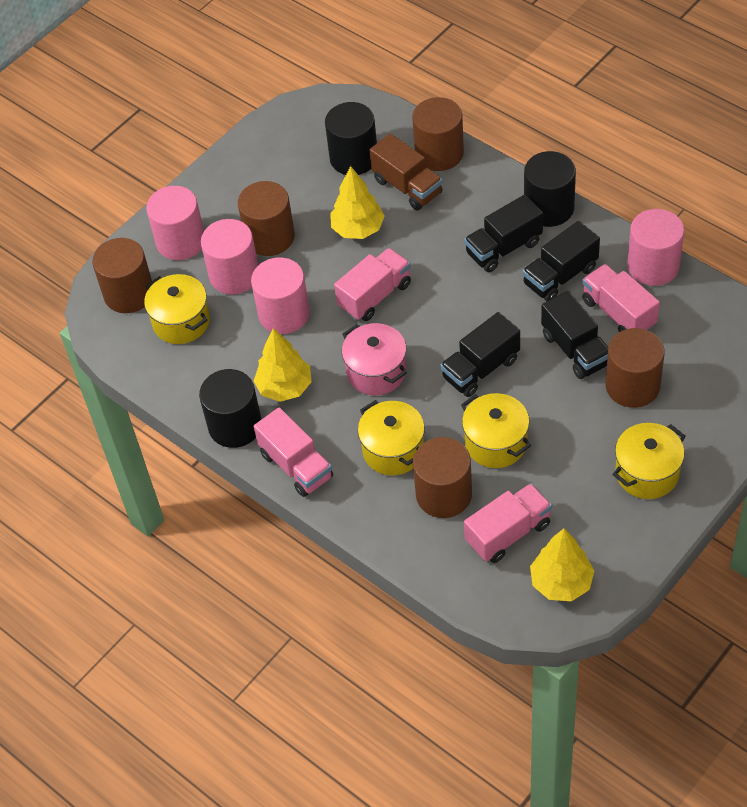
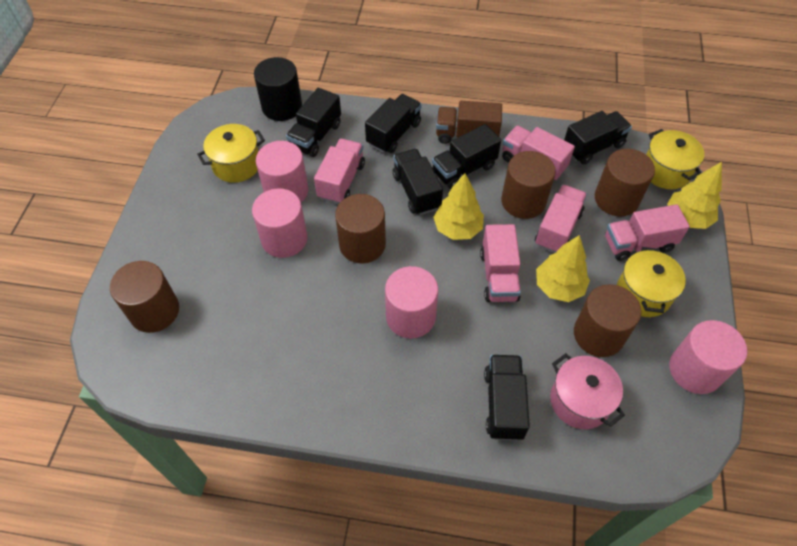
black cylinder: 3 -> 1
black truck: 4 -> 6
pink truck: 4 -> 5
yellow pot: 4 -> 3

